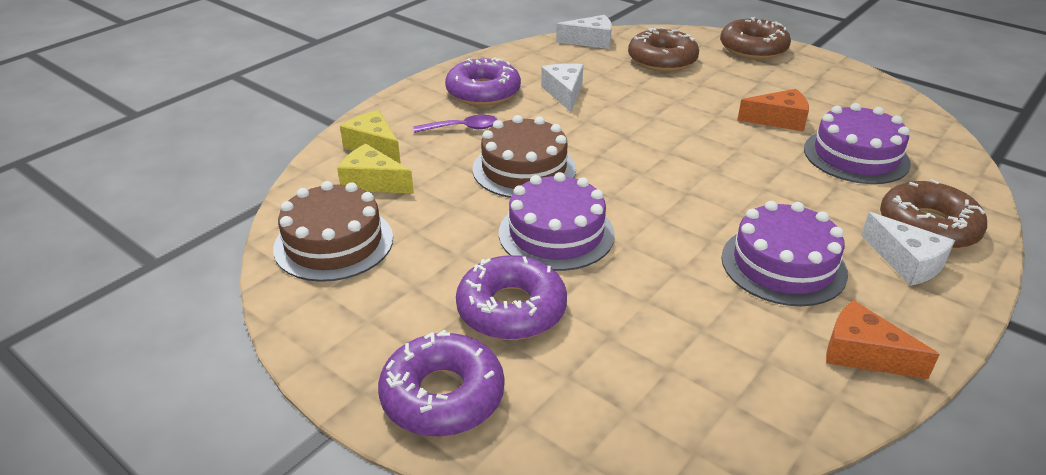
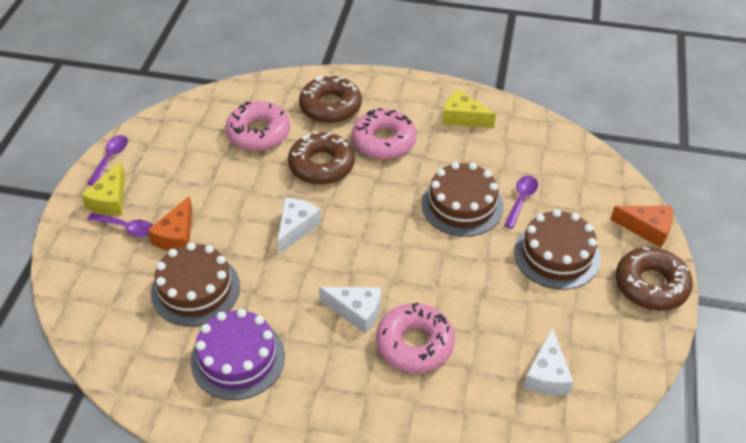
brown cake: 2 -> 3
pink donut: 0 -> 3
purple cake: 3 -> 1
purple donut: 3 -> 0
purple spoon: 1 -> 3

